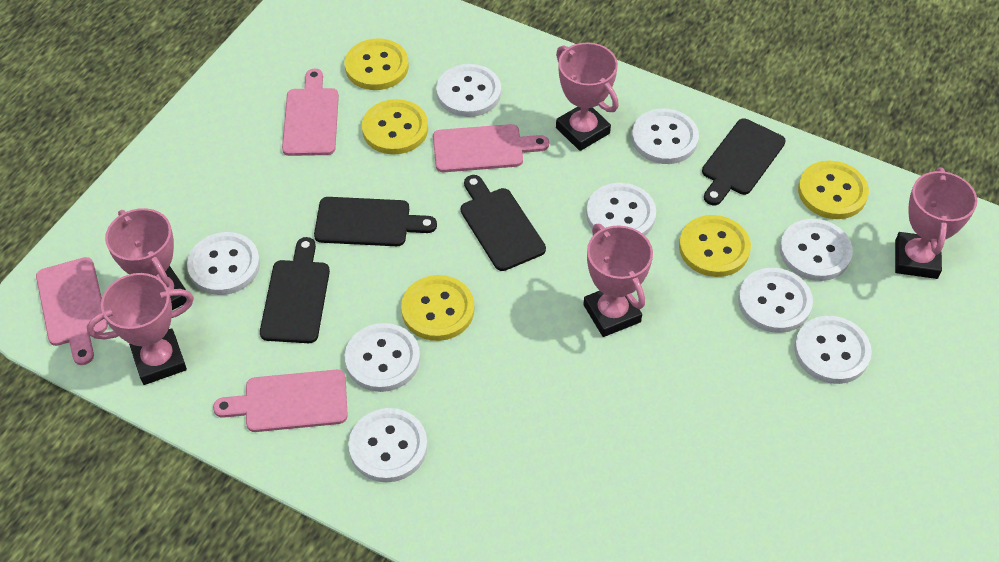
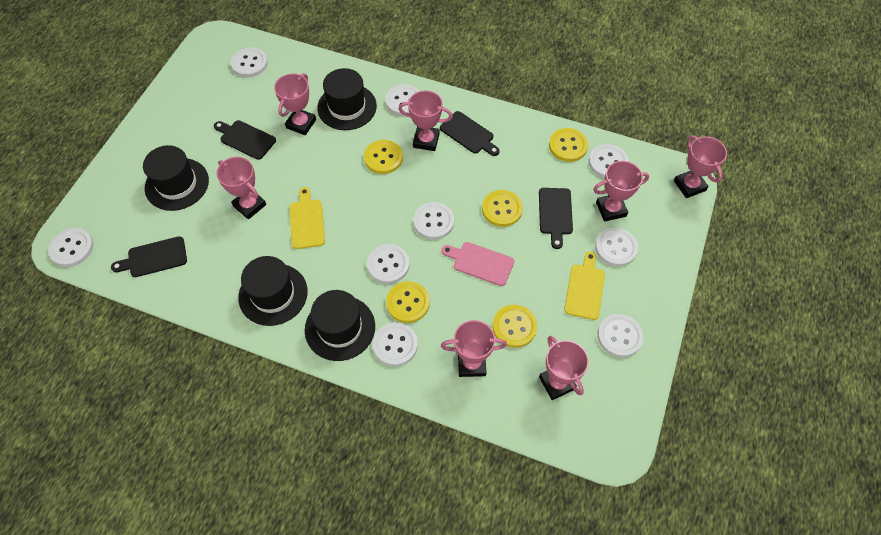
black hat: 0 -> 4
pink cutting board: 4 -> 1
pink trophy: 5 -> 7
yellow cutting board: 0 -> 2

